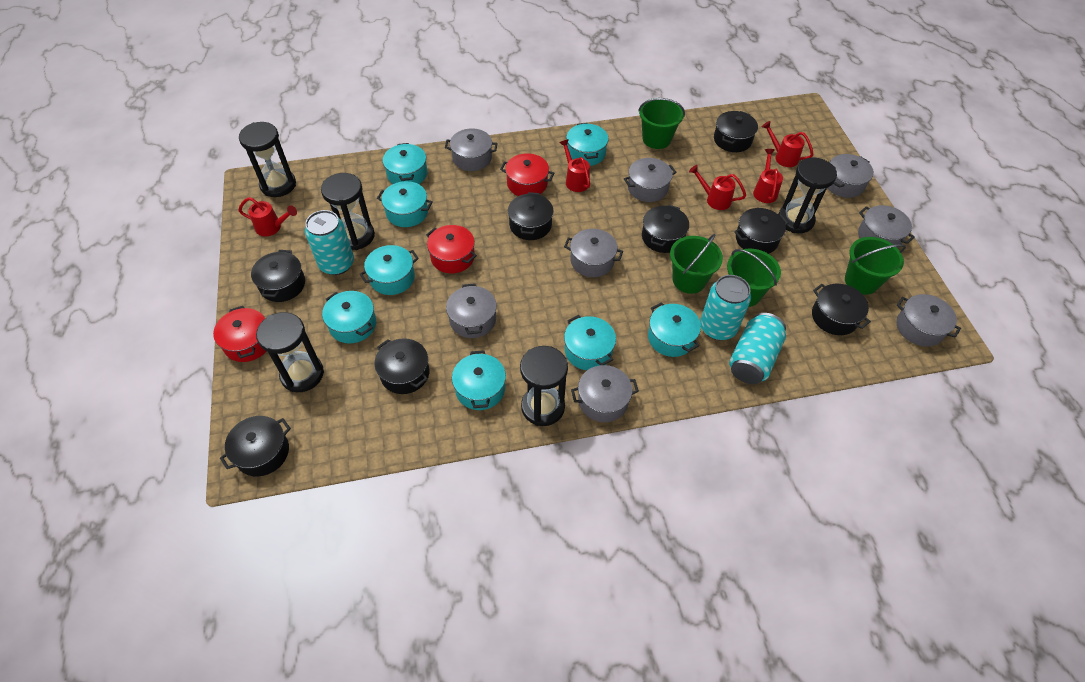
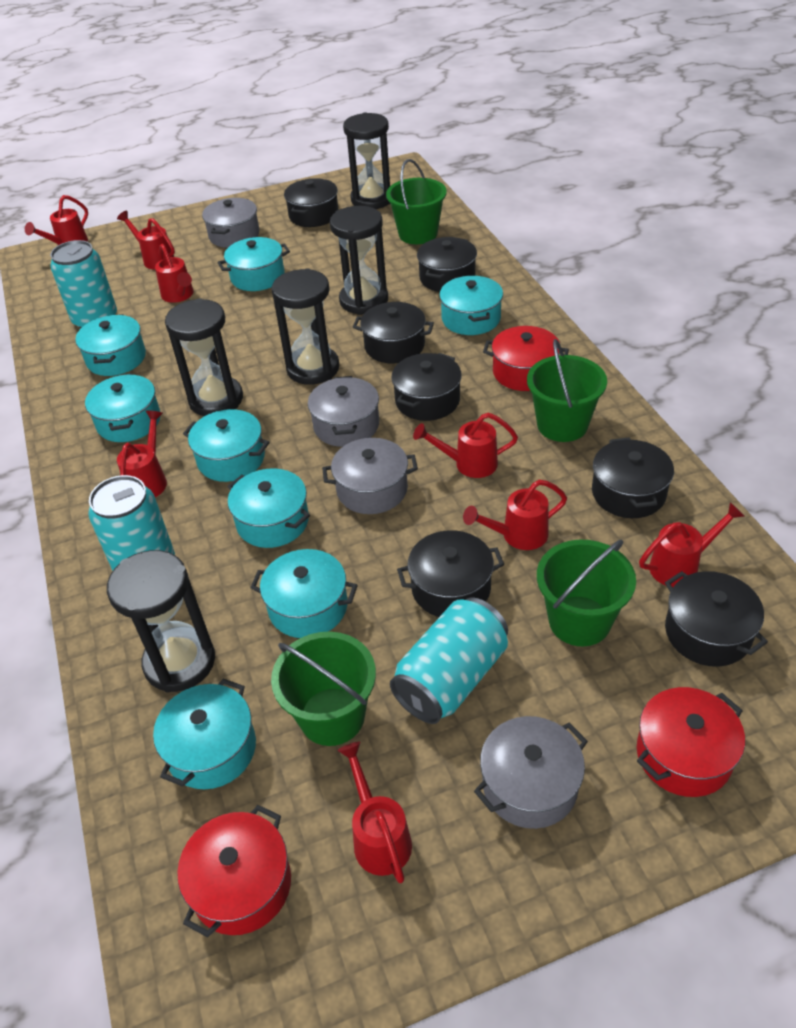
black pot: 8 -> 7
grey pot: 8 -> 4
red watering can: 5 -> 8

